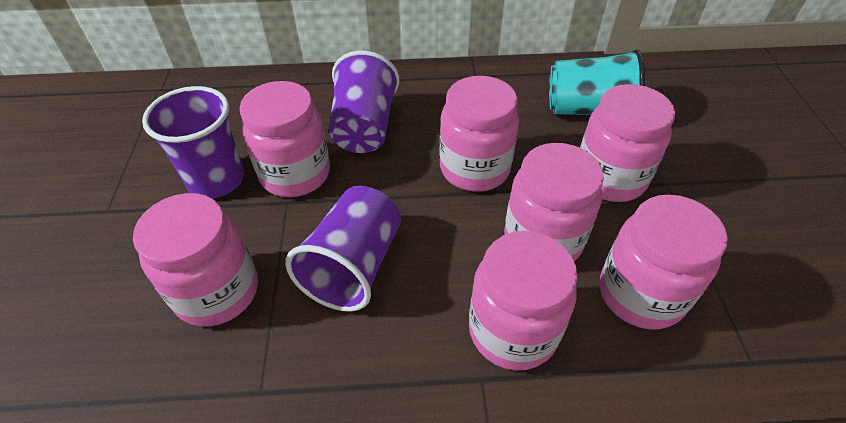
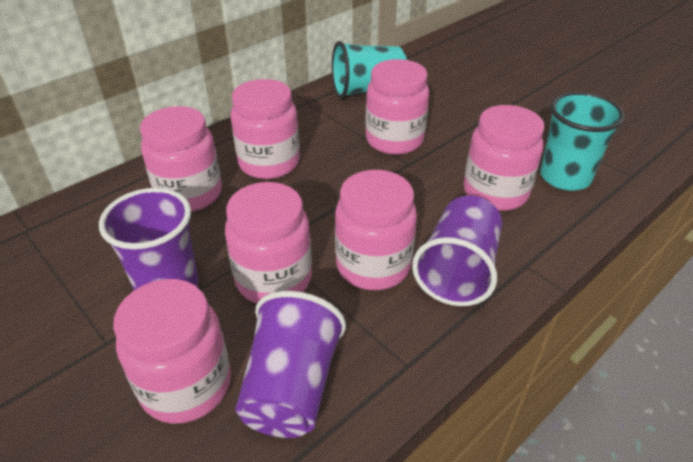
turquoise cup: 1 -> 2

